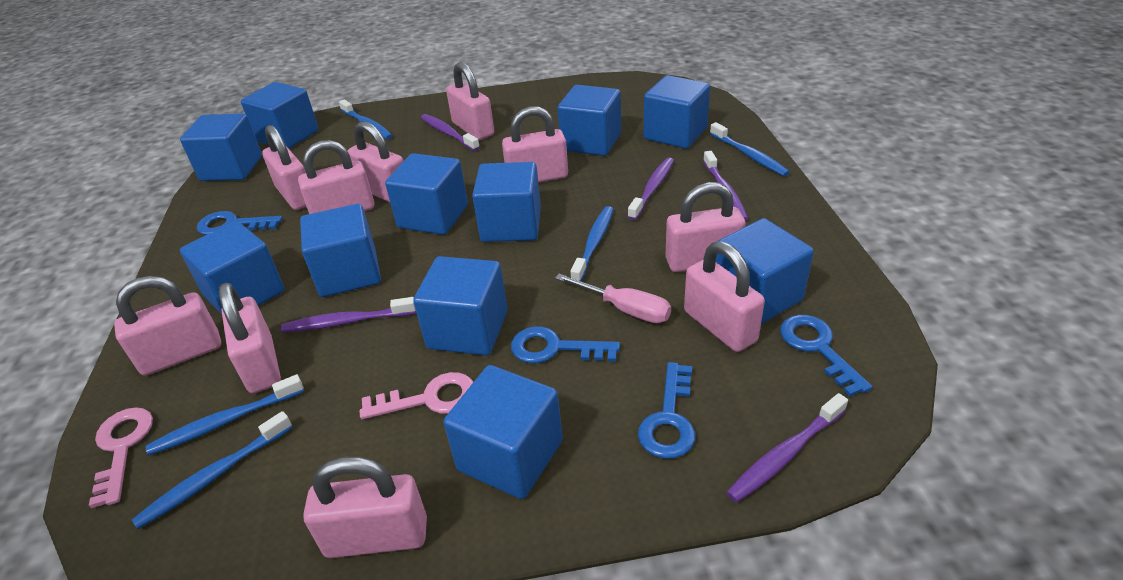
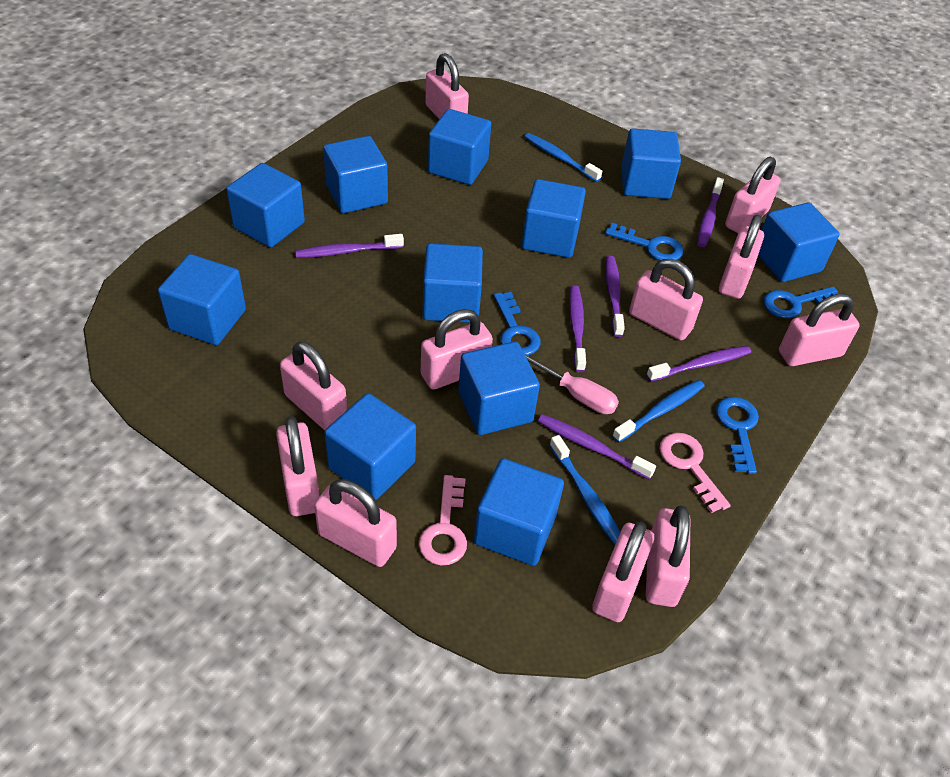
blue toothbrush: 5 -> 3
pink padlock: 10 -> 11
purple toothbrush: 5 -> 6

